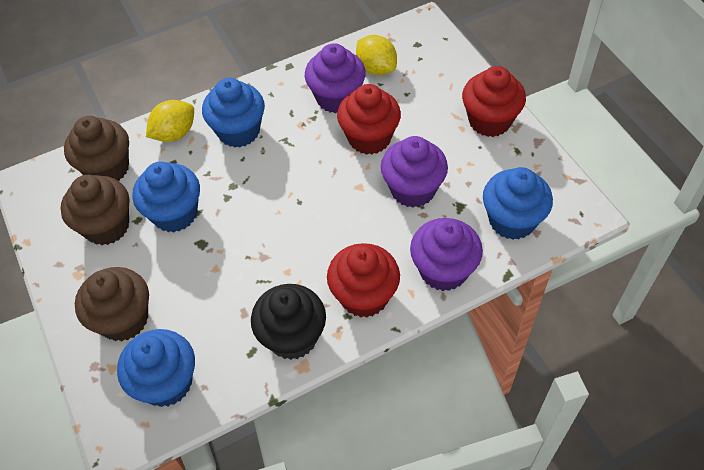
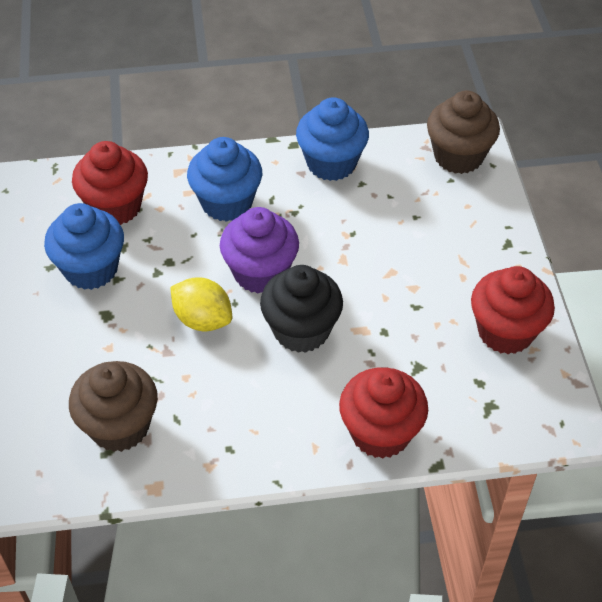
blue cupcake: 4 -> 3
brown cupcake: 3 -> 2
purple cupcake: 3 -> 1
yellow lemon: 2 -> 1

